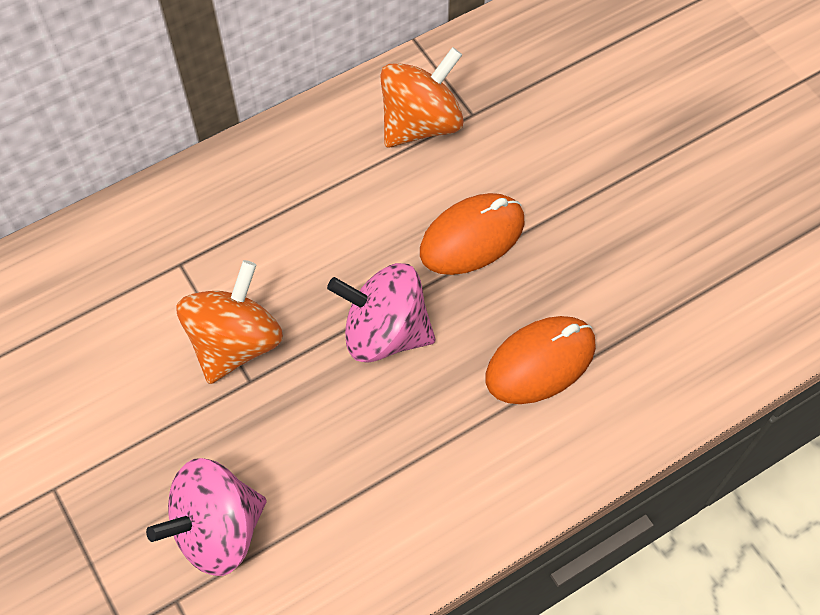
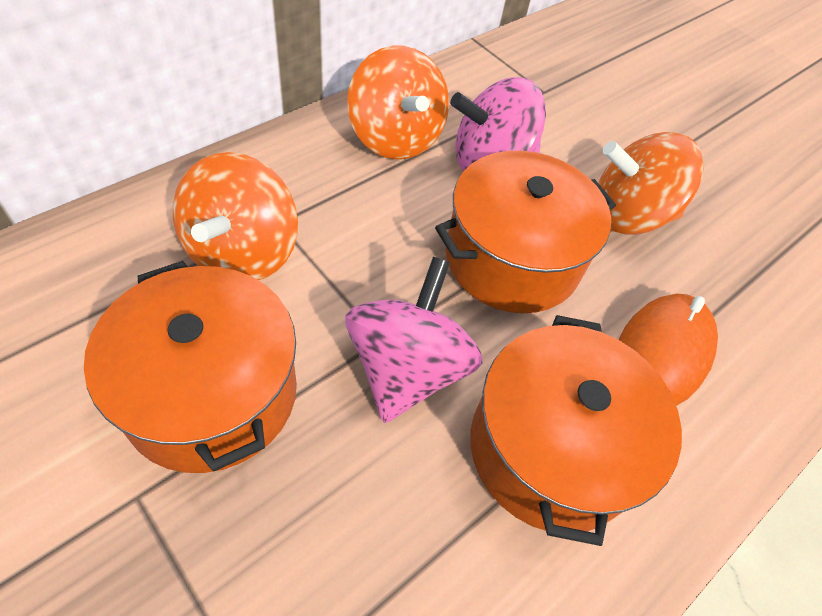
orange mouse: 2 -> 1
orange pot: 0 -> 3
orange spinning top: 2 -> 3

